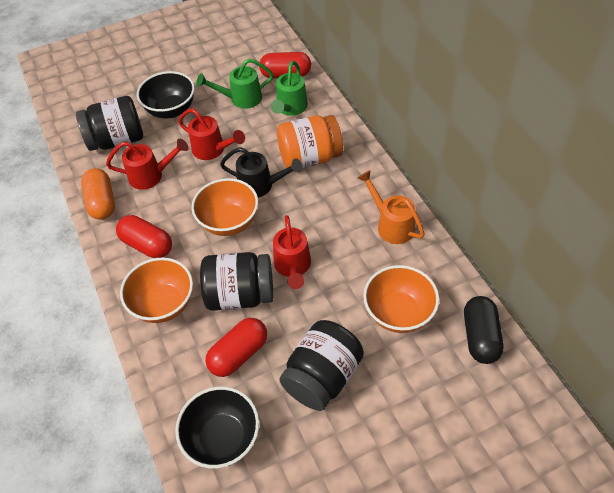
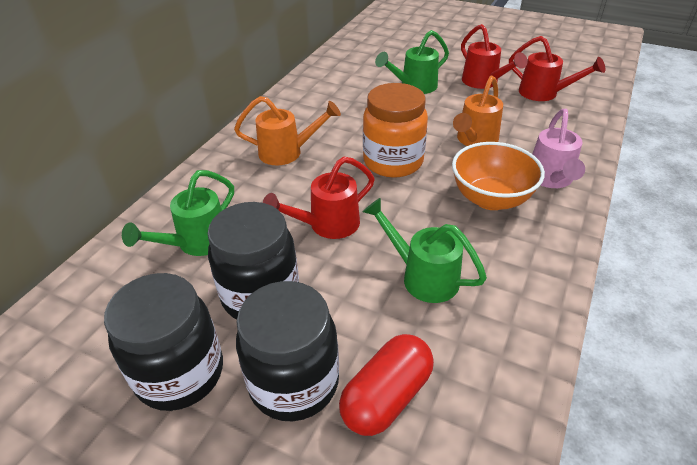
black bowl: 2 -> 0
black capsule: 1 -> 0
black watering can: 1 -> 0
green watering can: 2 -> 3
orange bowl: 3 -> 1
orange capsule: 1 -> 0
orange watering can: 1 -> 2
pink watering can: 0 -> 1
red capsule: 3 -> 1

